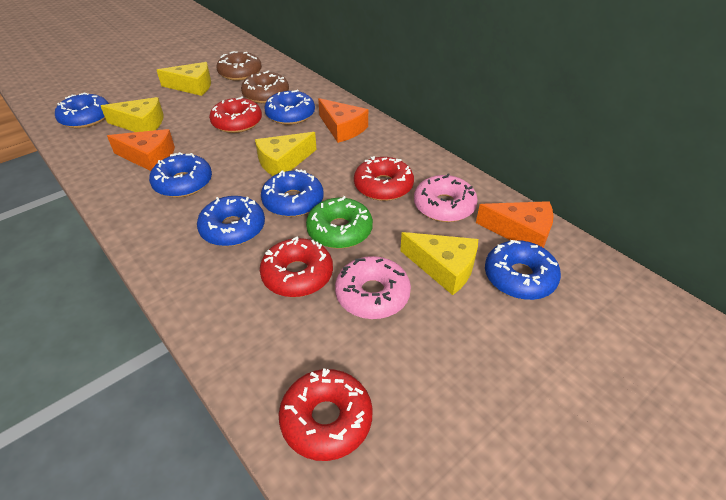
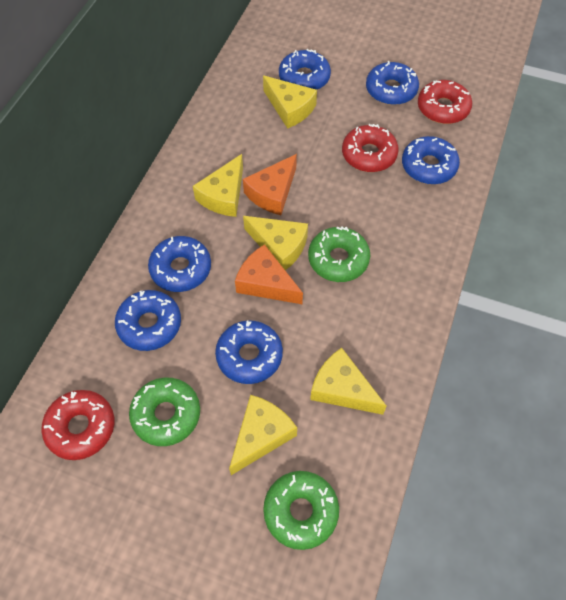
brown donut: 2 -> 0
green donut: 1 -> 3
orange cheese: 3 -> 2
pink donut: 2 -> 0
red donut: 4 -> 3
yellow cheese: 4 -> 5

